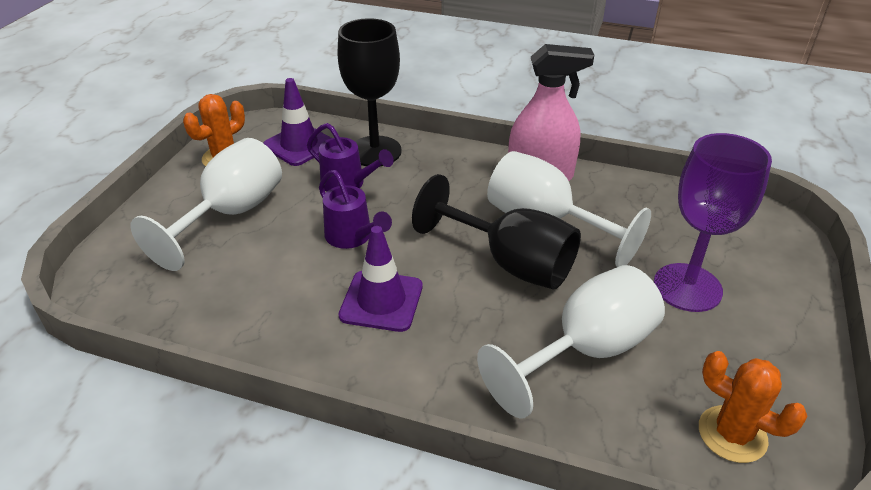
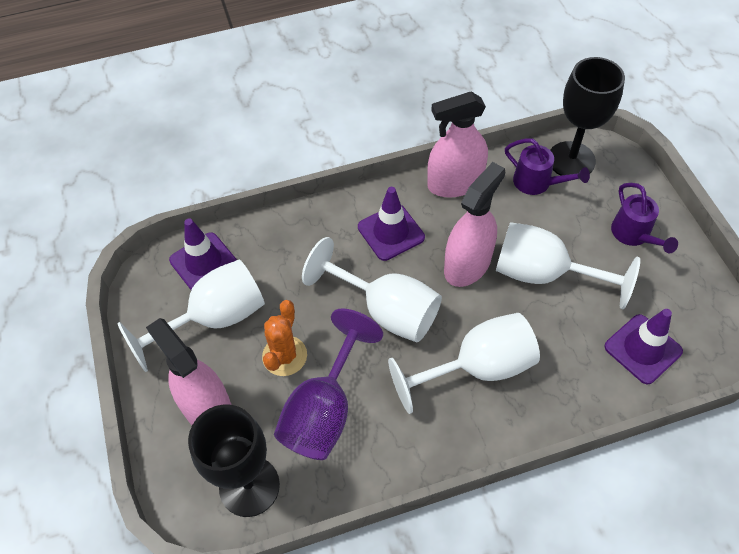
orange cactus: 2 -> 1
pink spray bottle: 1 -> 3
purple traffic cone: 2 -> 3
white goblet: 3 -> 4

